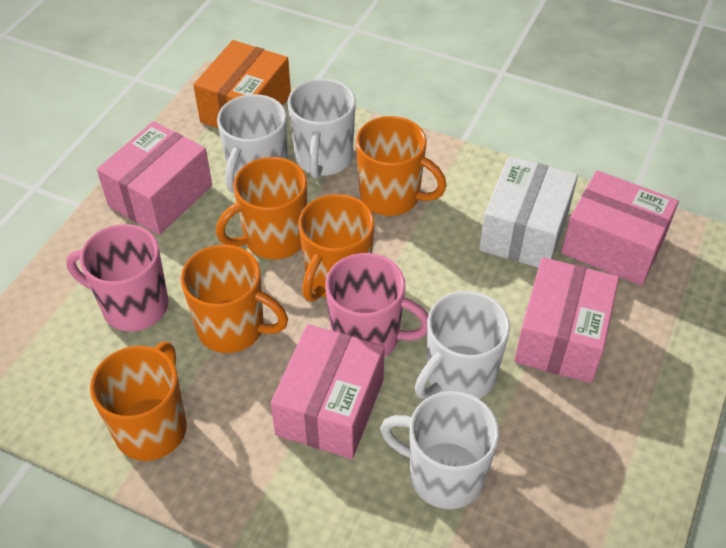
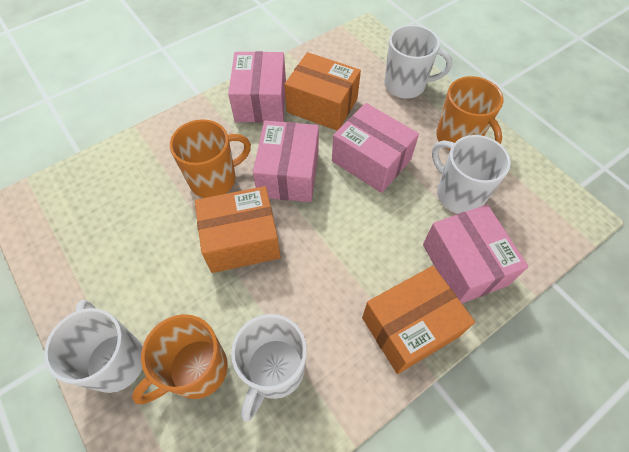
orange box: 1 -> 3
orange mug: 5 -> 3
pink mug: 2 -> 0
white box: 1 -> 0

